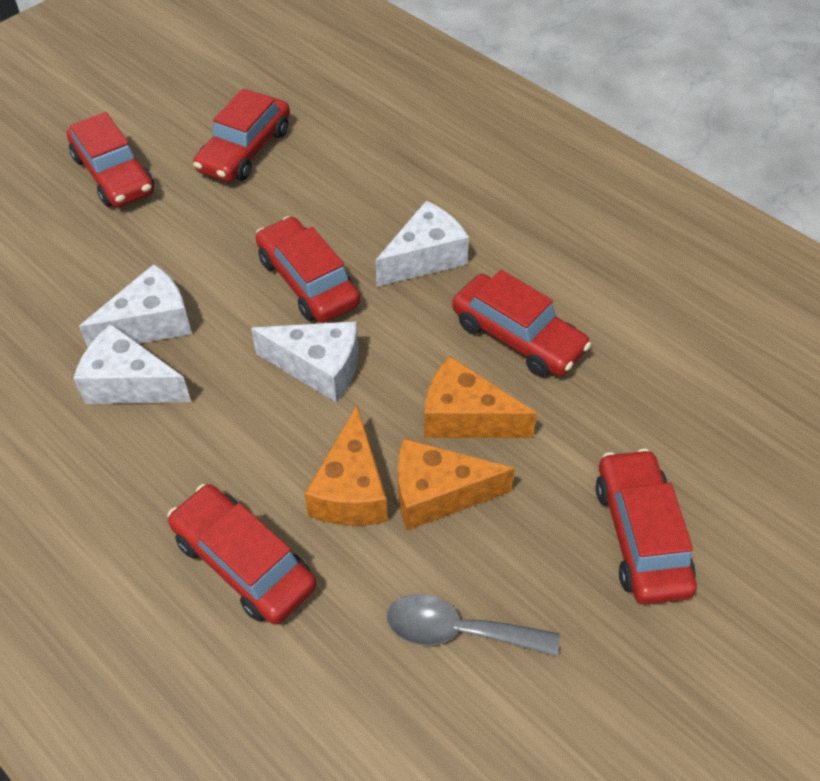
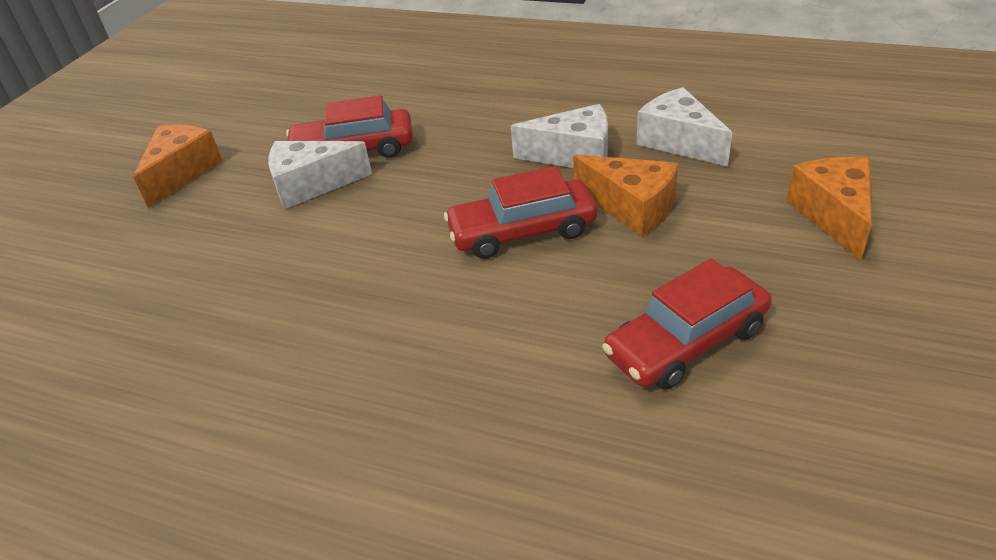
grey spoon: 1 -> 0
red car: 6 -> 3
white cheese: 4 -> 3

